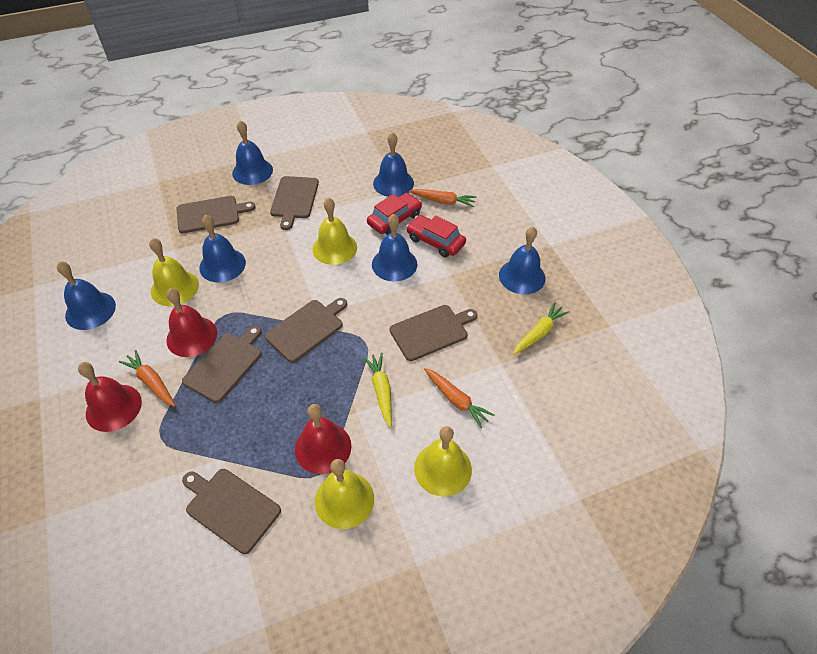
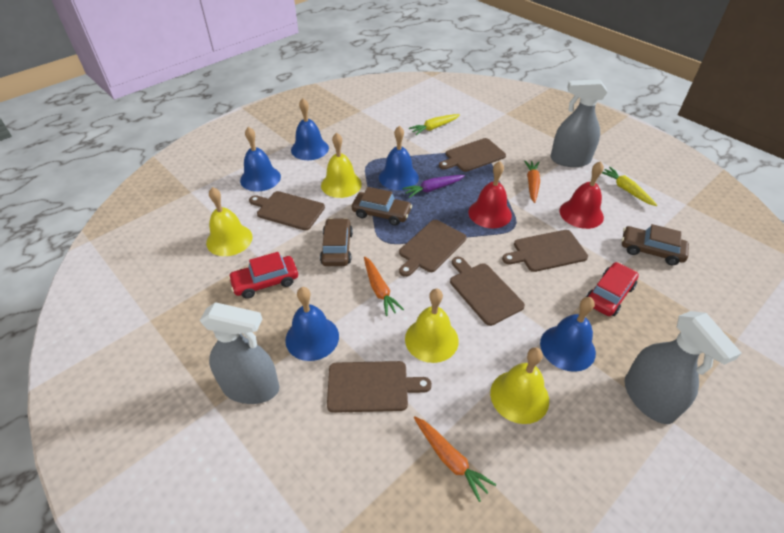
blue bell: 6 -> 5
brown car: 0 -> 3
grey spray bottle: 0 -> 3
purple carrot: 0 -> 1
red bell: 3 -> 2

